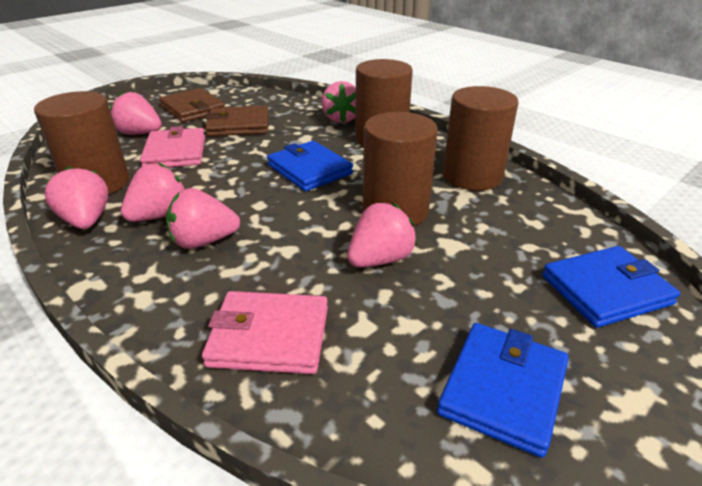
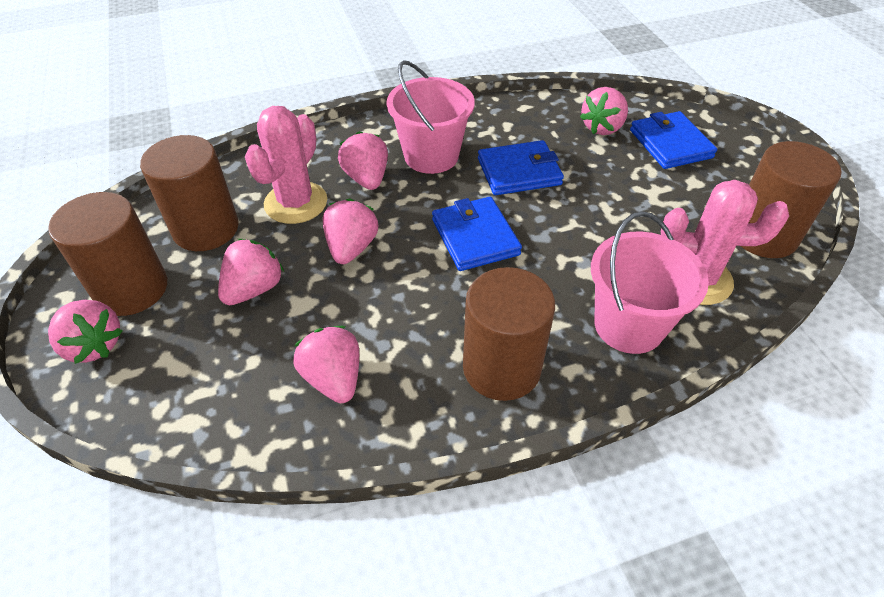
brown wallet: 2 -> 0
pink bucket: 0 -> 2
pink cactus: 0 -> 2
pink wallet: 2 -> 0

